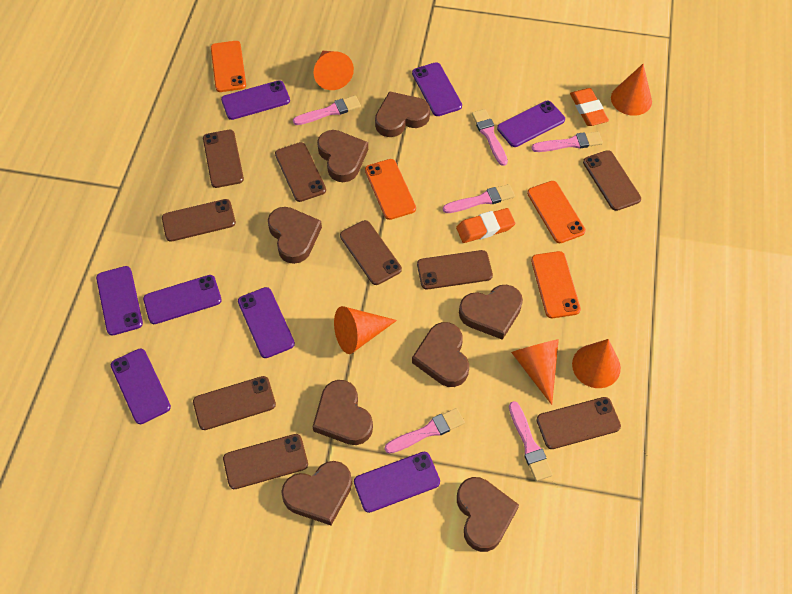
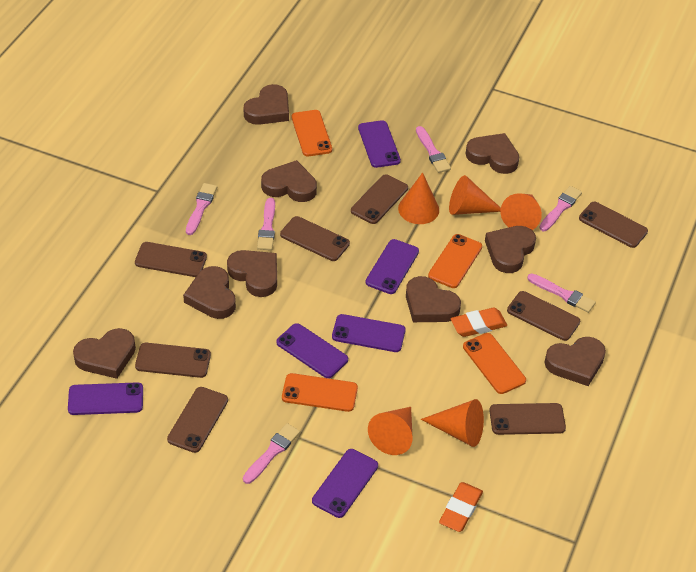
brown heart: 8 -> 9
brown phone: 9 -> 8
purple phone: 8 -> 6

